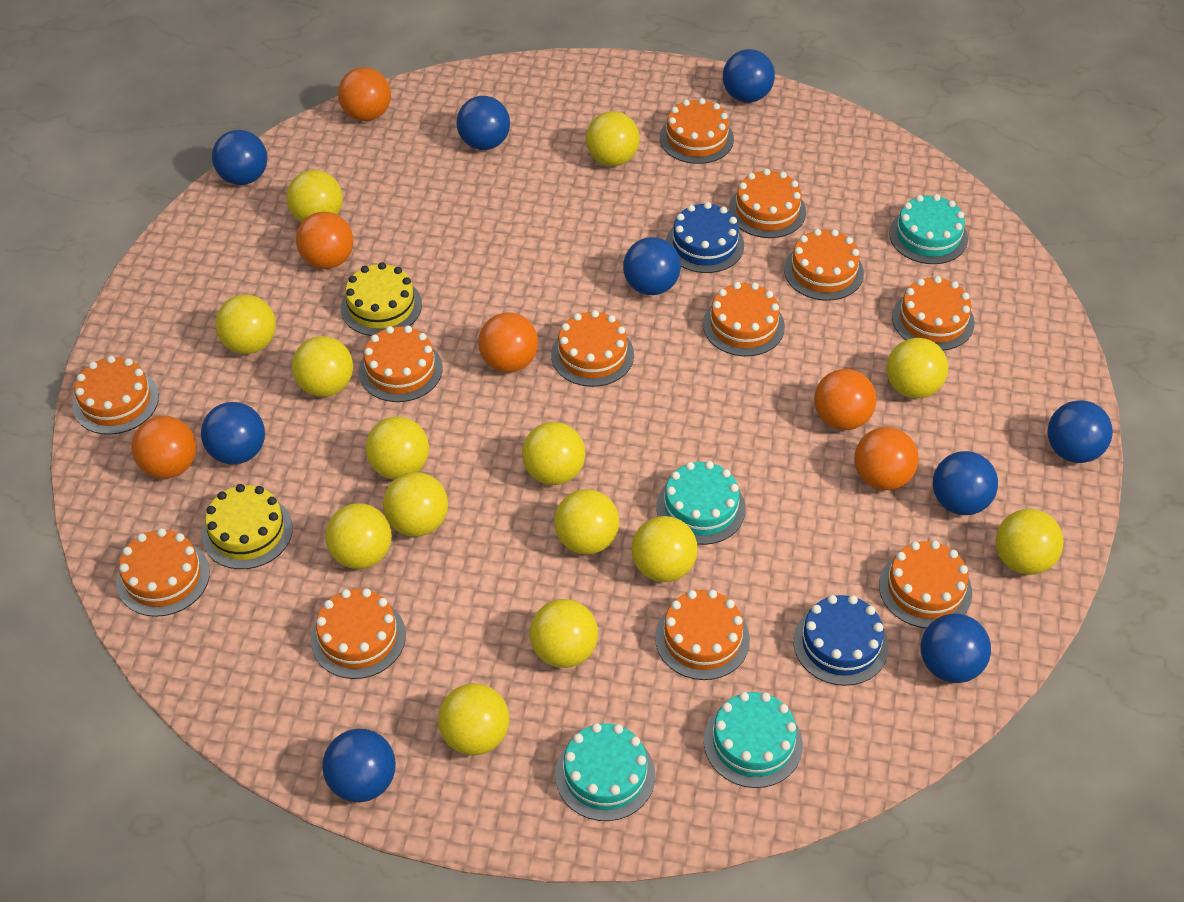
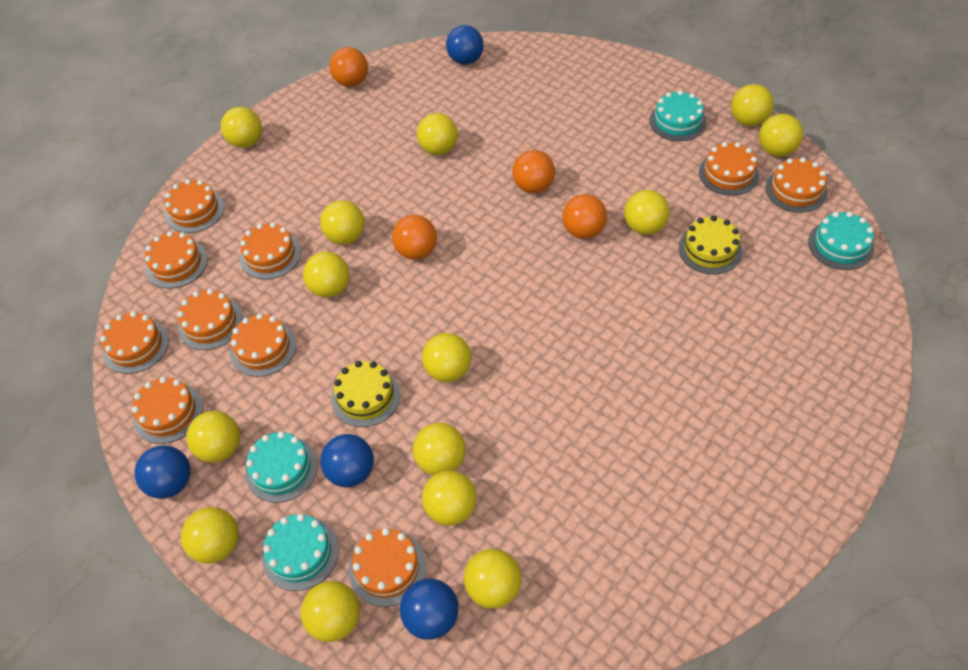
blue ball: 9 -> 4
blue cake: 2 -> 0
orange ball: 6 -> 4
orange cake: 12 -> 10

